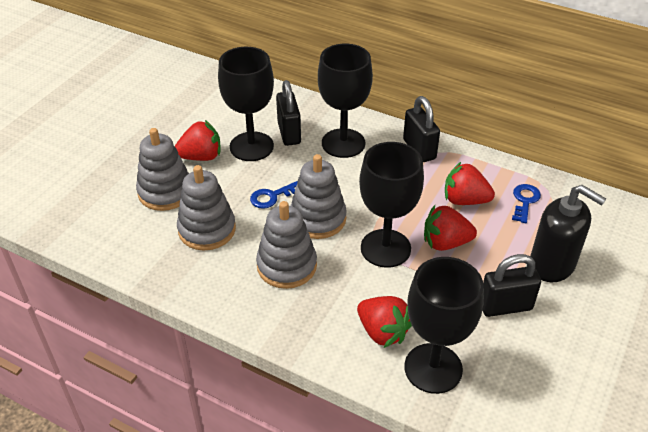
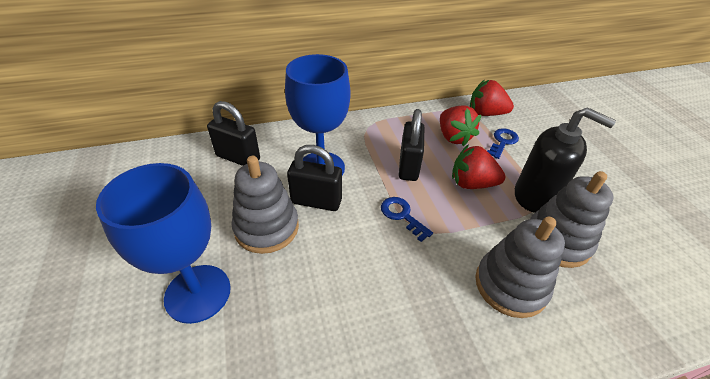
black goblet: 4 -> 0
blue goblet: 0 -> 2
grey stacking toy: 4 -> 3
red strawberry: 4 -> 3

